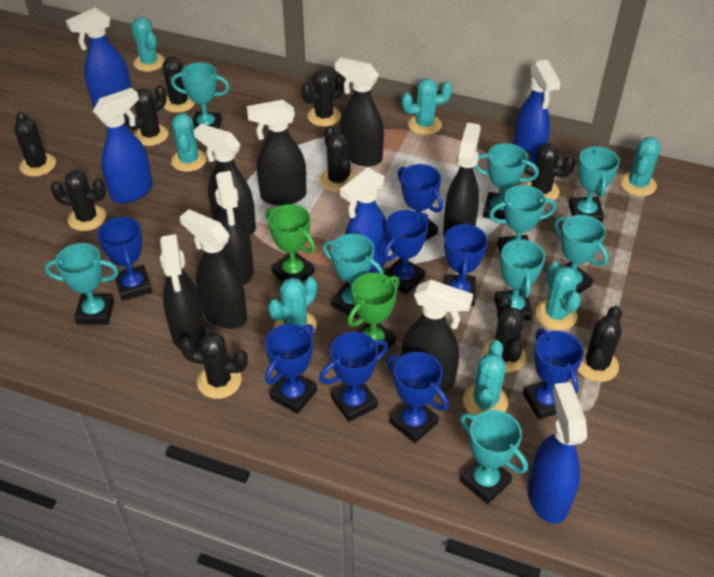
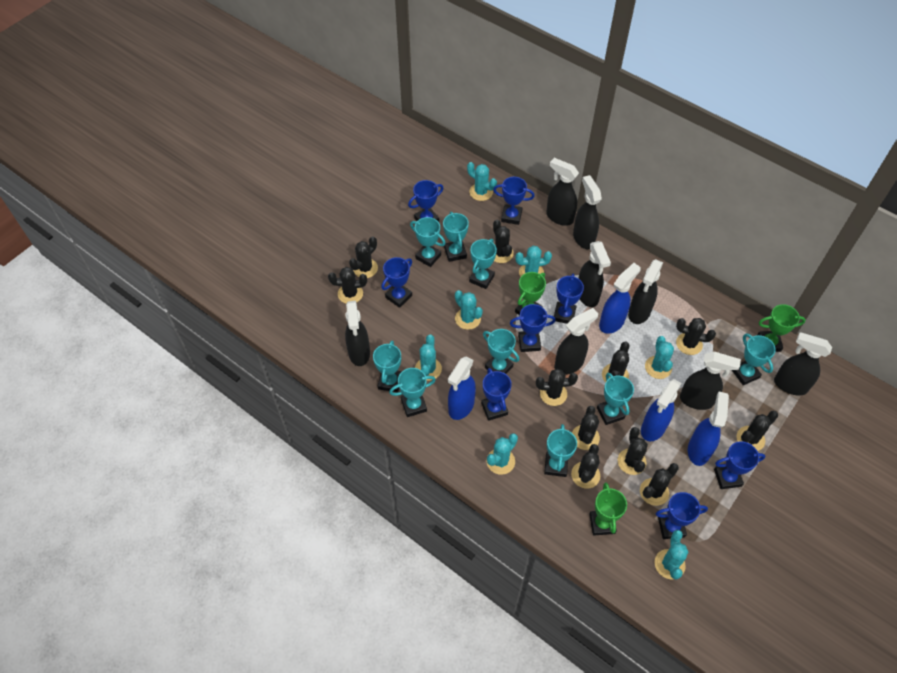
black cactus: 10 -> 11
blue spray bottle: 5 -> 4
green trophy: 2 -> 3

